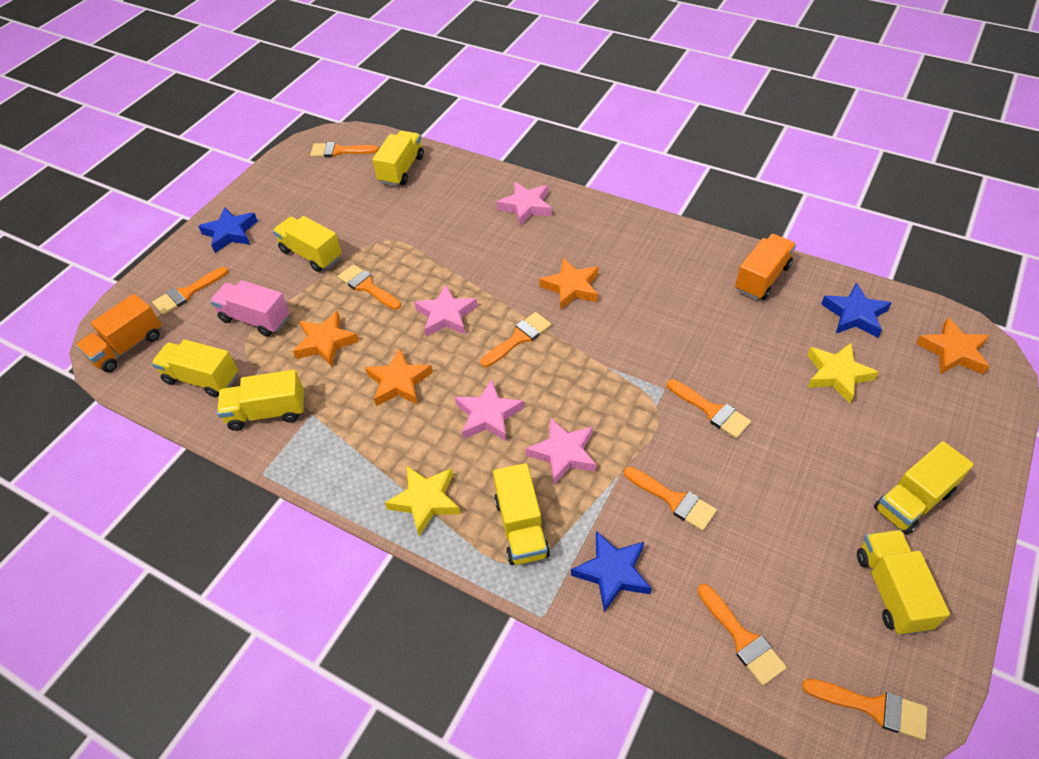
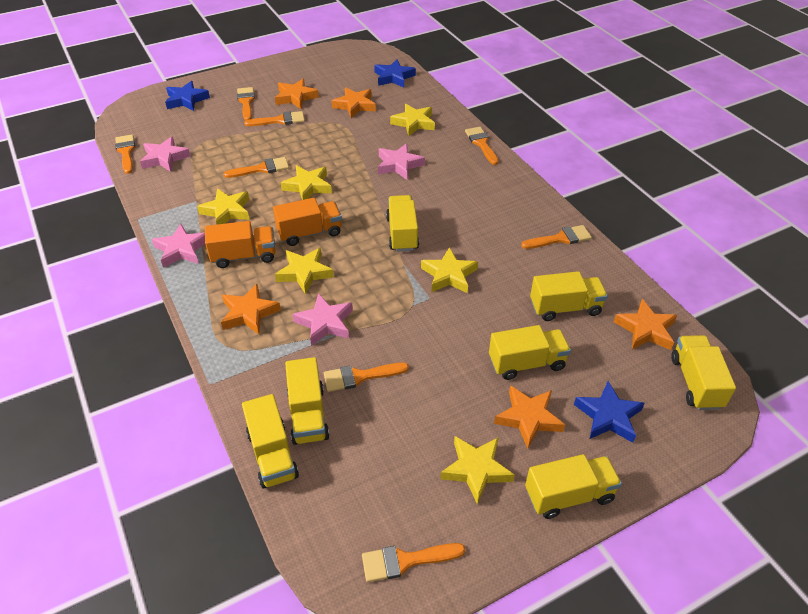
orange star: 4 -> 5
pink truck: 1 -> 0
yellow star: 2 -> 6

